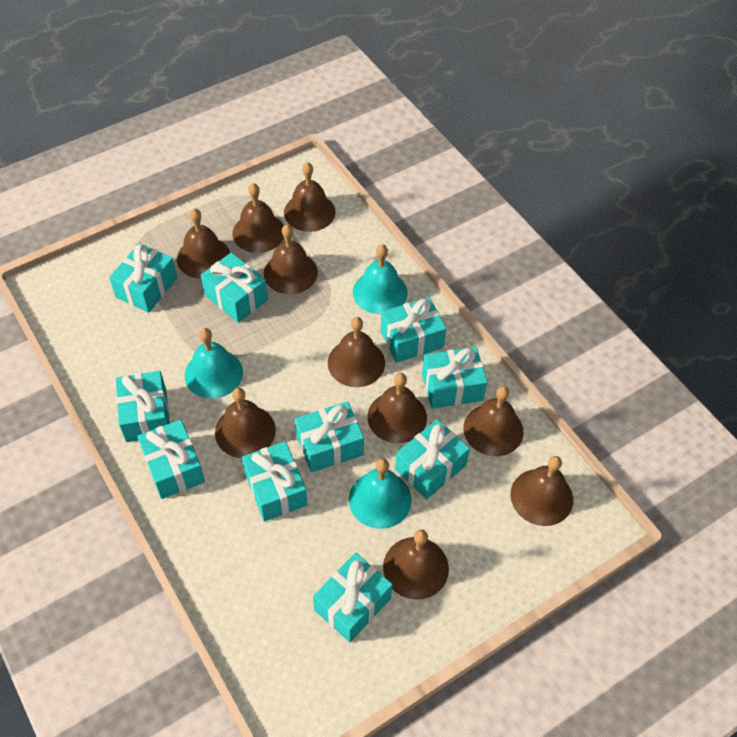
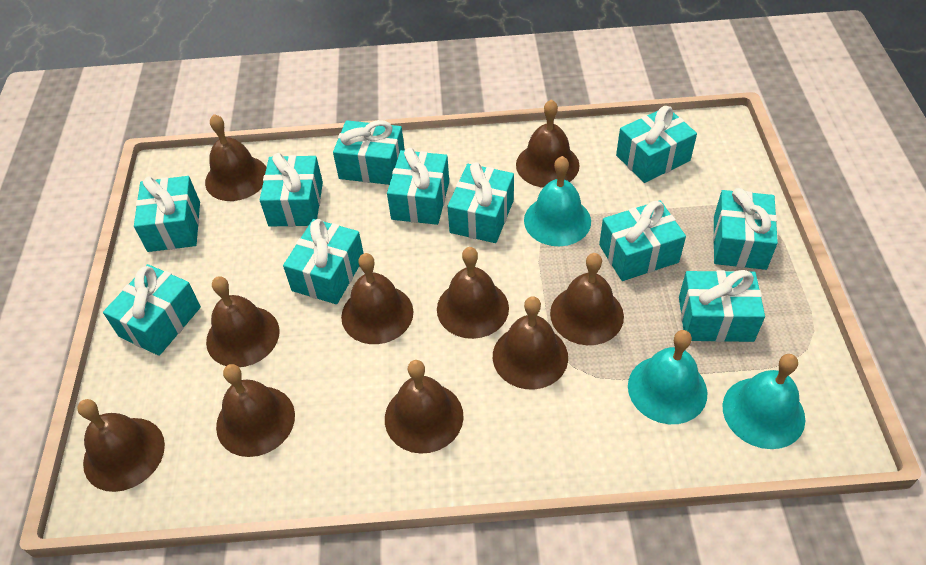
turquoise gift: 10 -> 11

